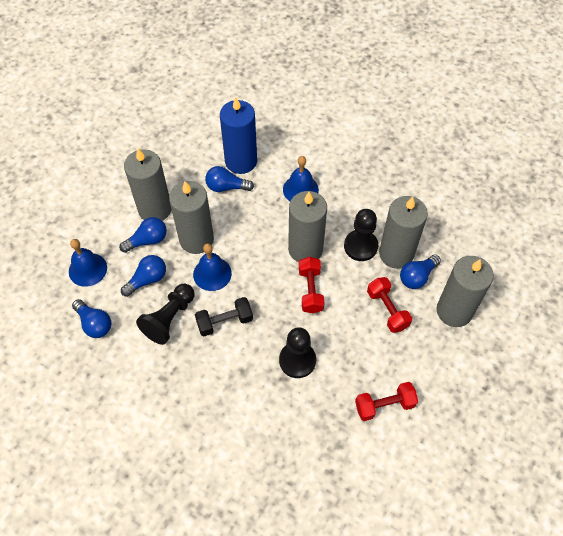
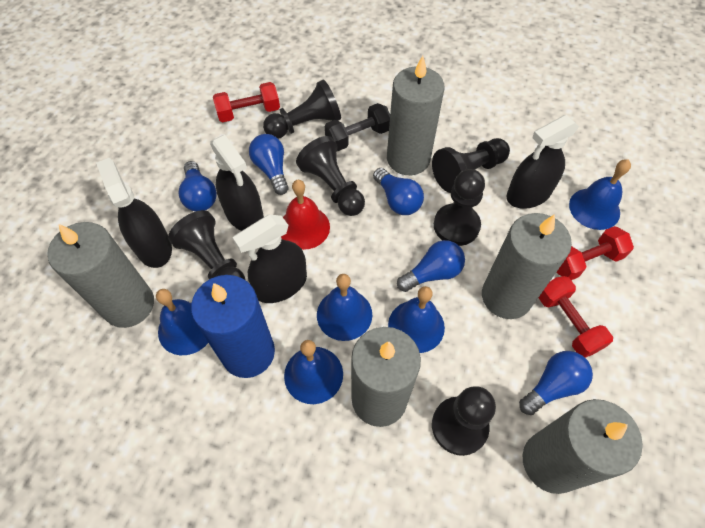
black pawn: 3 -> 6
black spray bottle: 0 -> 4
blue bell: 3 -> 5
red bell: 0 -> 1

